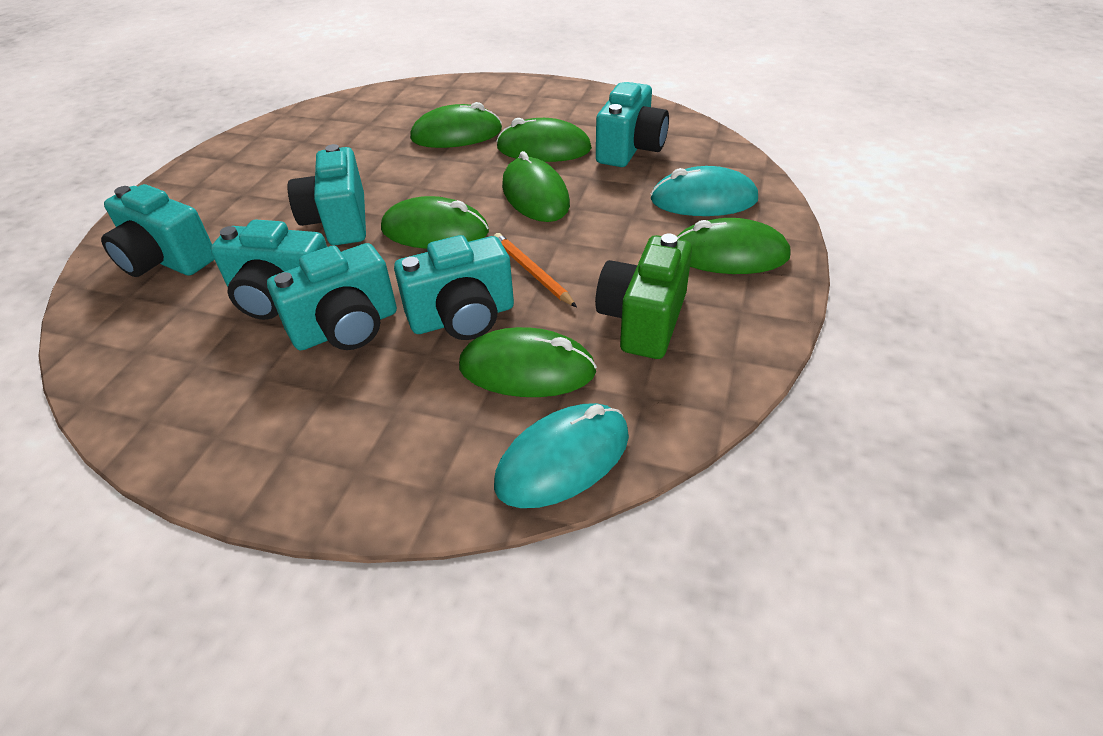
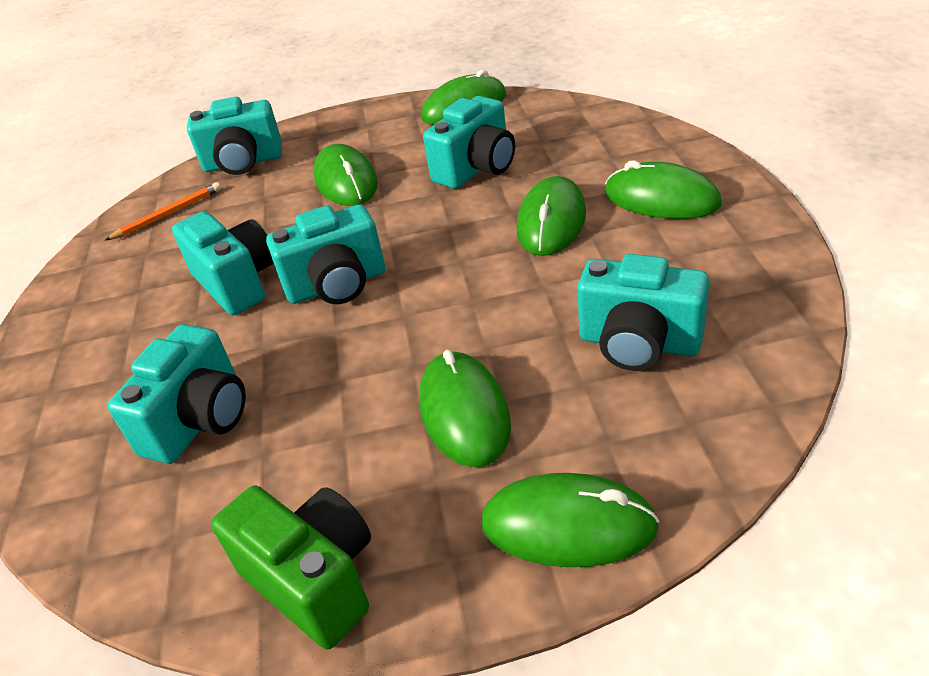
turquoise mouse: 2 -> 0

